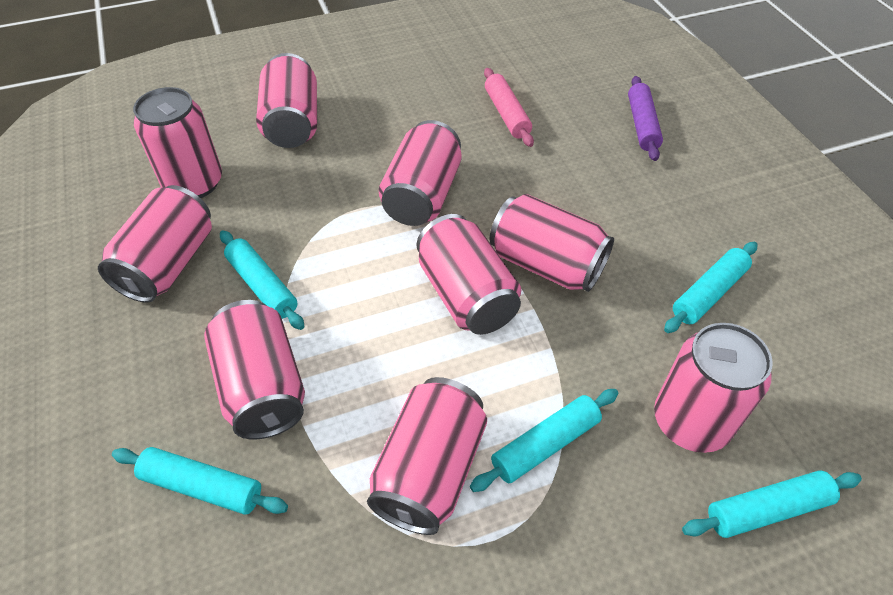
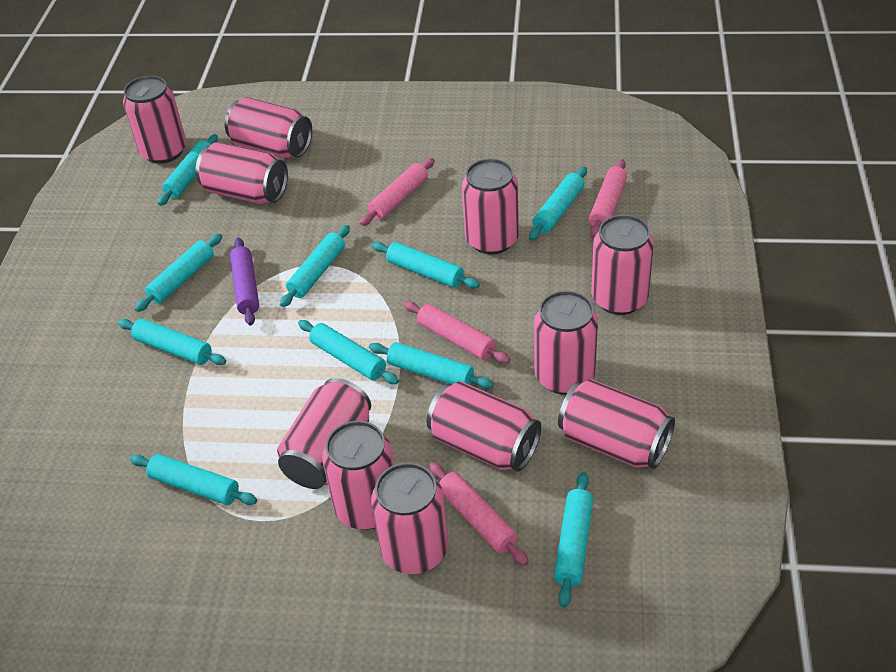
pink can: 9 -> 11
pink rolling pin: 1 -> 4
turquoise rolling pin: 5 -> 10

